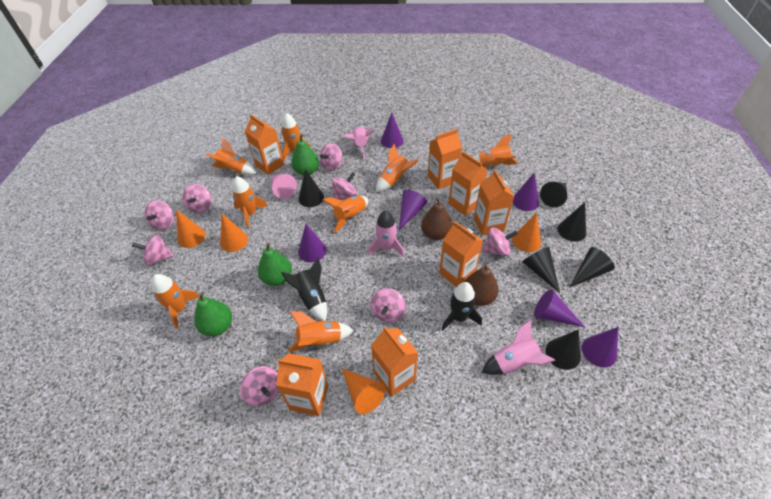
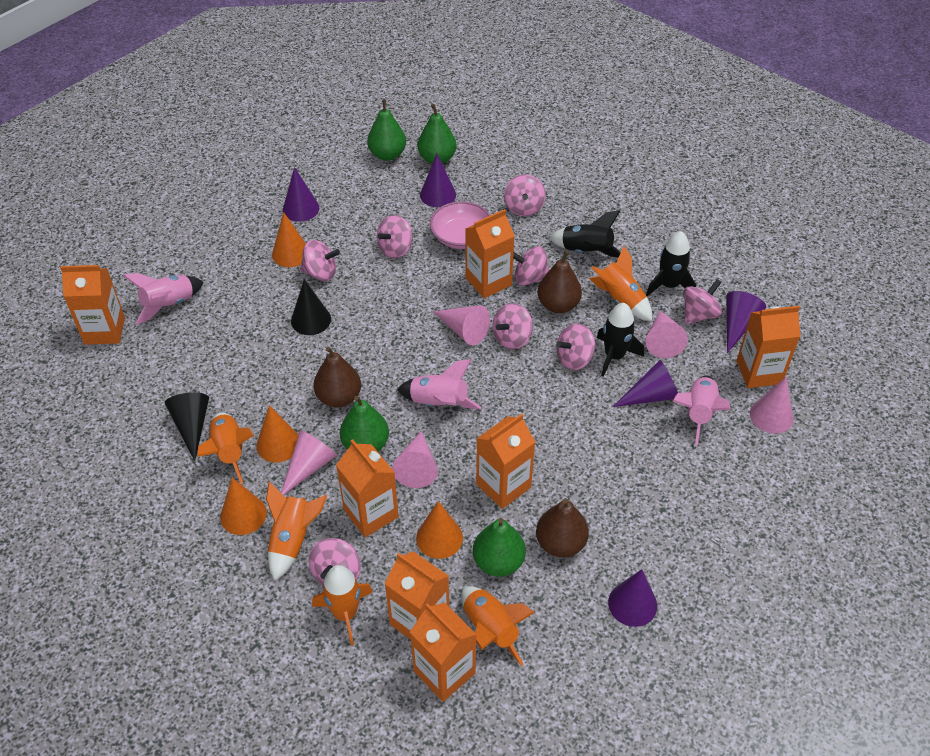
black cone: 6 -> 2
black rocket: 2 -> 3
brown pear: 2 -> 3
green pear: 3 -> 4
orange rocket: 8 -> 5
pink bowl: 0 -> 1
pink cone: 1 -> 5
purple cone: 6 -> 5

